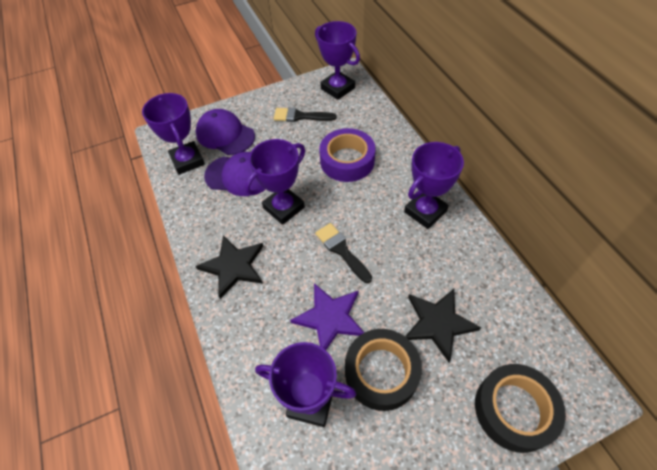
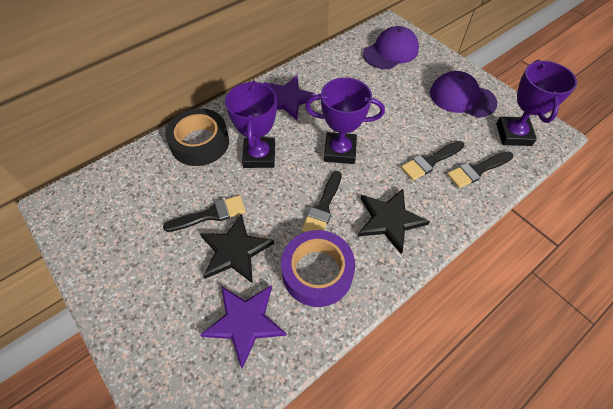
black brush: 2 -> 4
black tape: 2 -> 1
purple star: 1 -> 2
purple trophy: 5 -> 3

